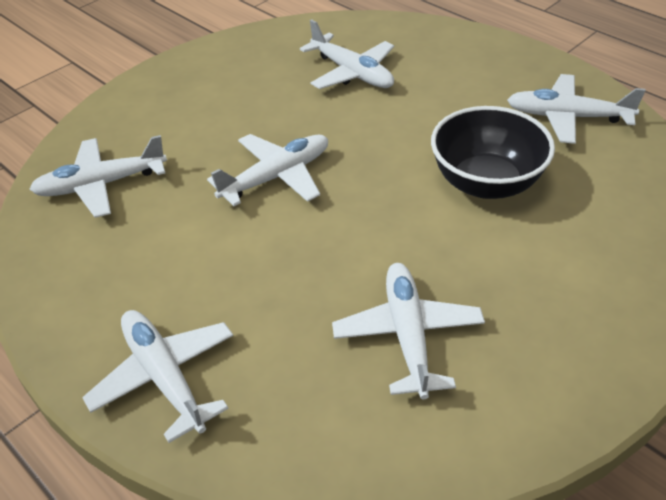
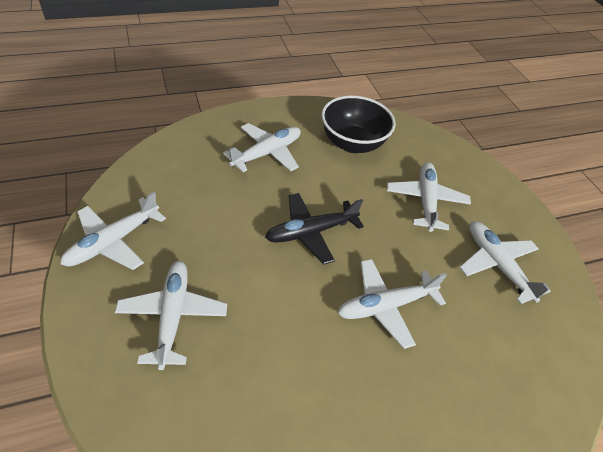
black plane: 0 -> 1

